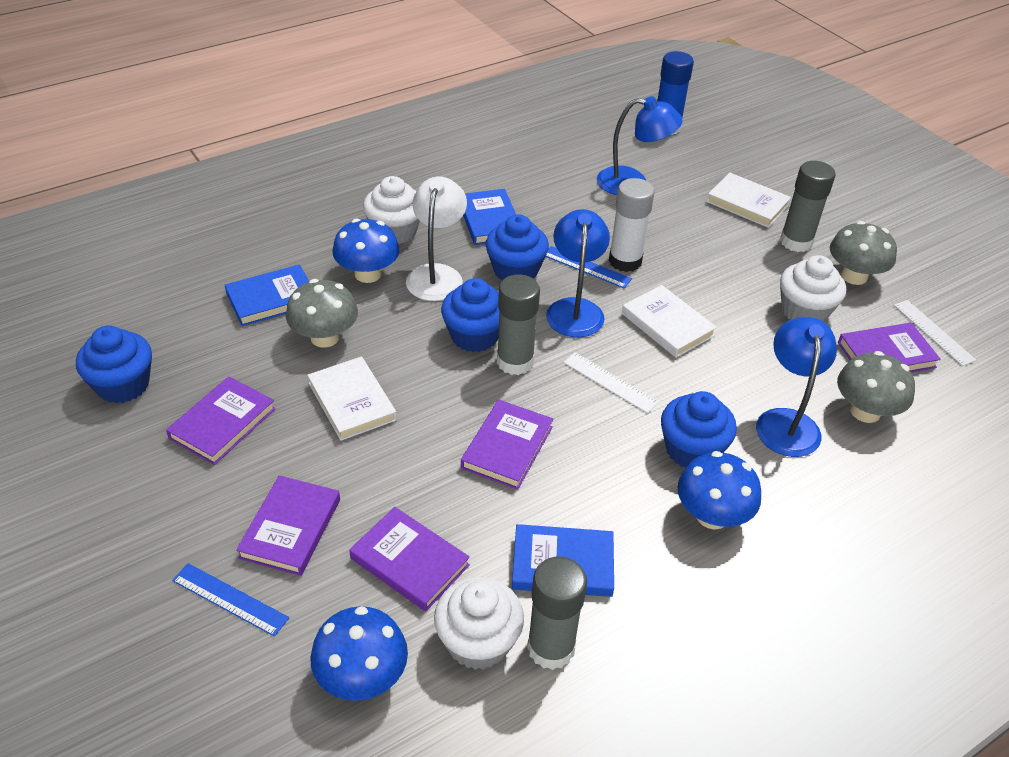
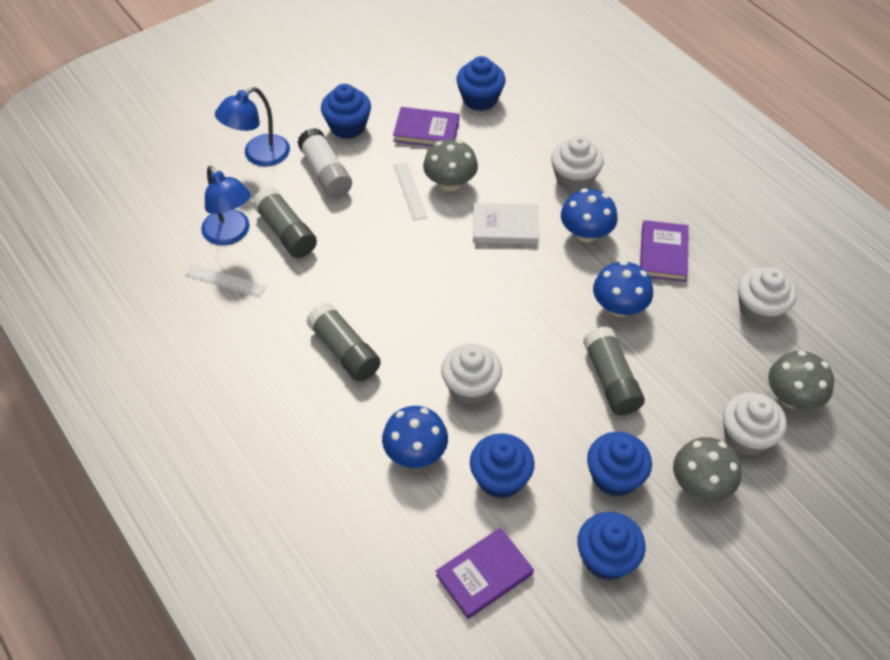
blue book: 3 -> 0
blue cupcake: 4 -> 5
blue glue stick: 1 -> 0
blue lamp: 3 -> 2
blue ruler: 2 -> 0
purple book: 5 -> 3
white book: 3 -> 1
white cupcake: 3 -> 4
white lamp: 1 -> 0

